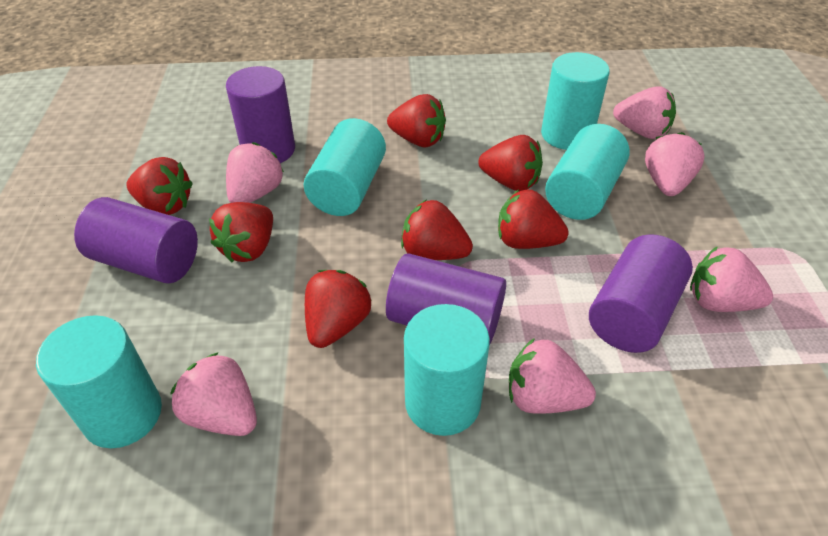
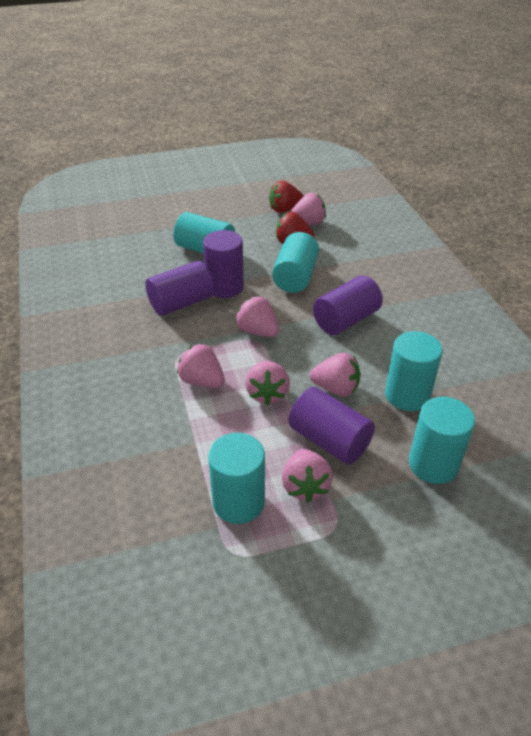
red strawberry: 7 -> 2

